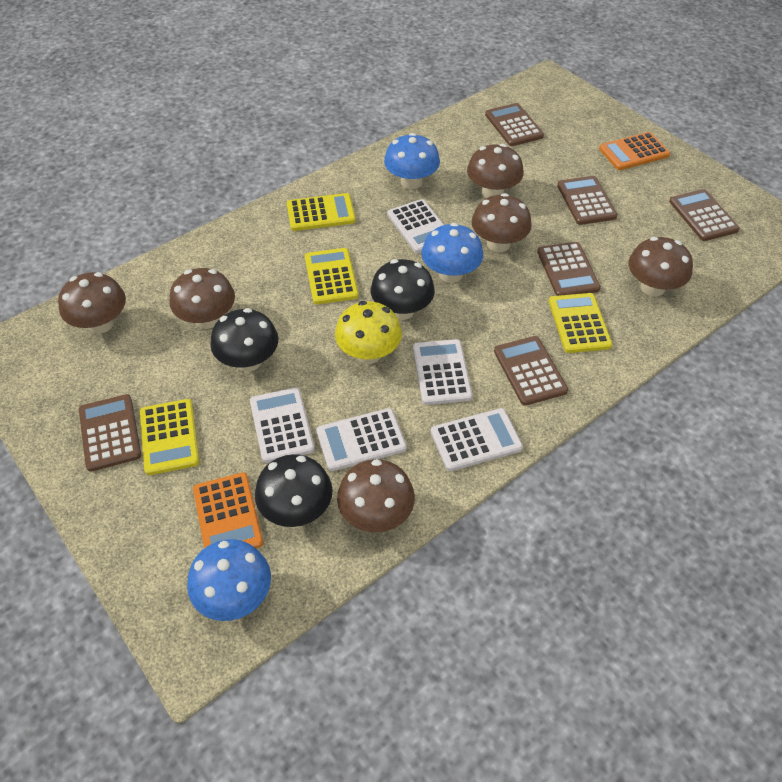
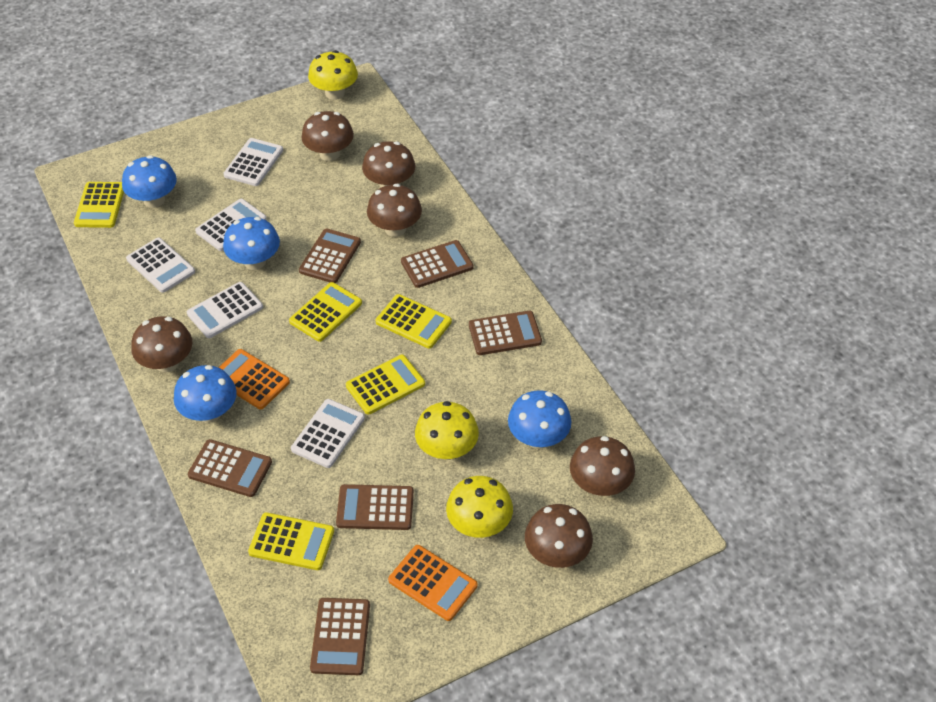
black mushroom: 3 -> 0
blue mushroom: 3 -> 4
yellow calculator: 4 -> 5
yellow mushroom: 1 -> 3

